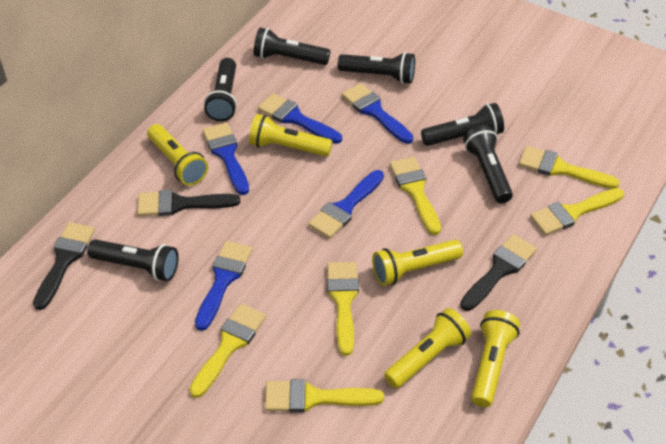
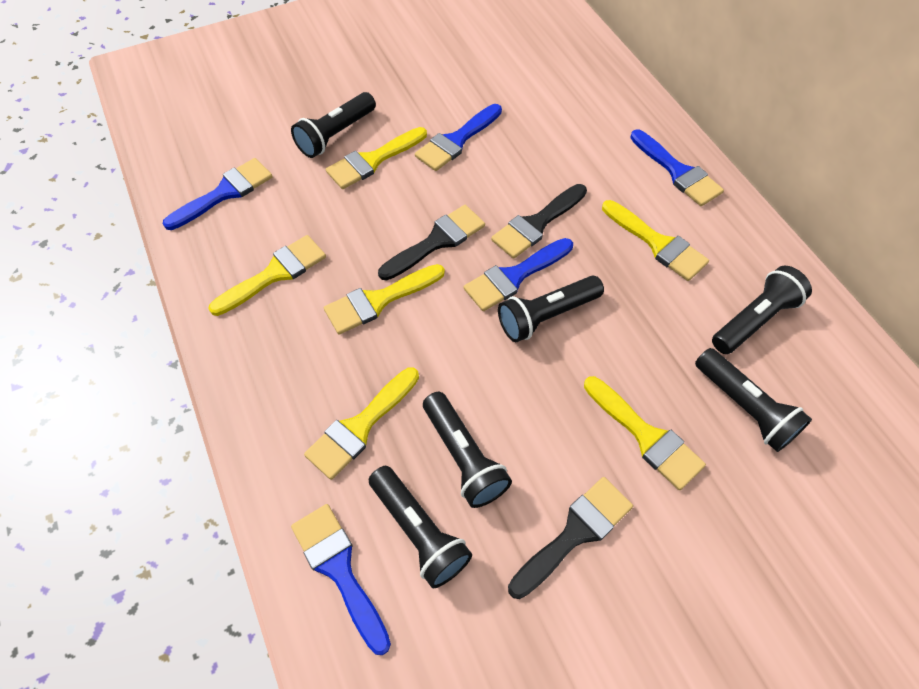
yellow flashlight: 5 -> 0

